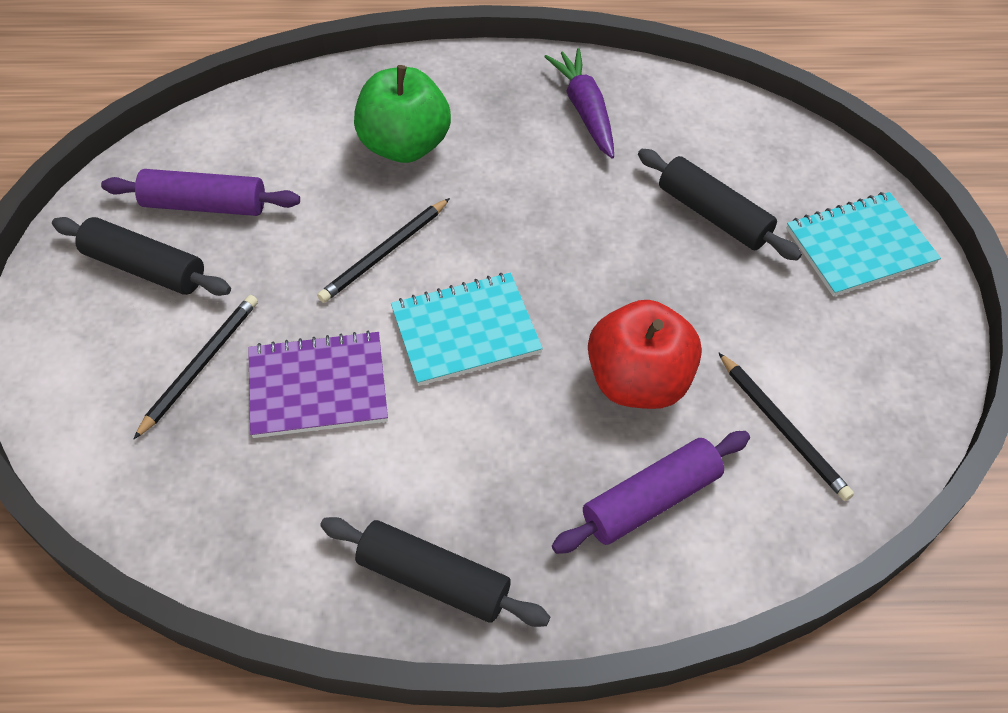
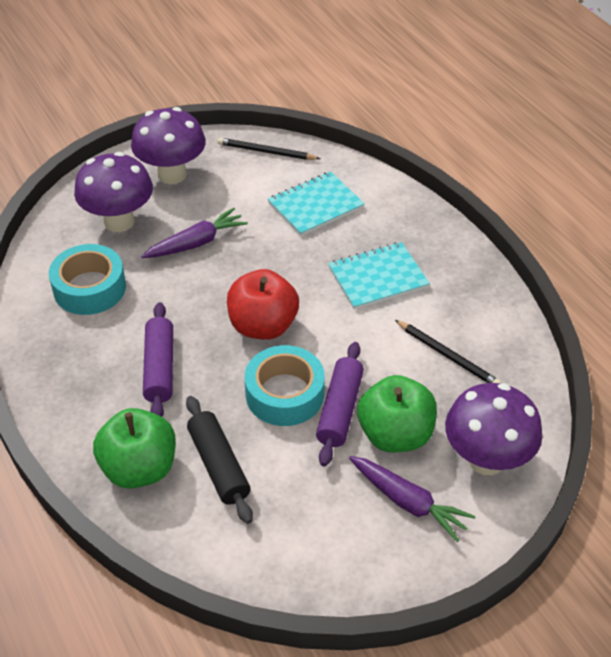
black pencil: 3 -> 2
black rolling pin: 3 -> 1
green apple: 1 -> 2
purple carrot: 1 -> 2
purple mushroom: 0 -> 3
purple notebook: 1 -> 0
turquoise tape: 0 -> 2

